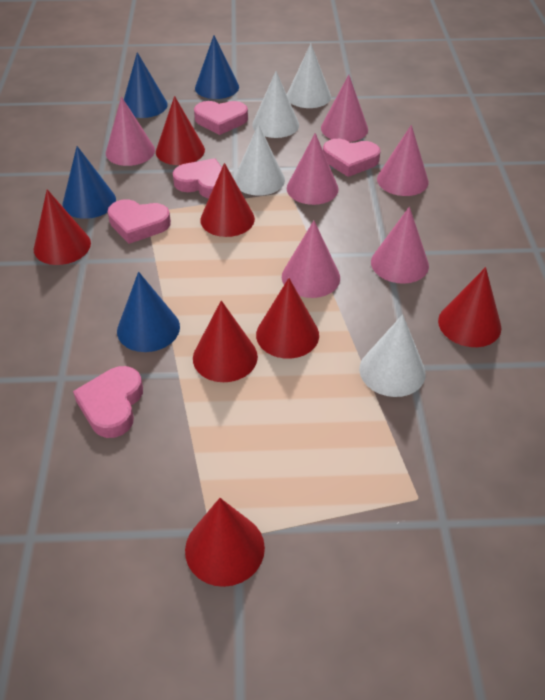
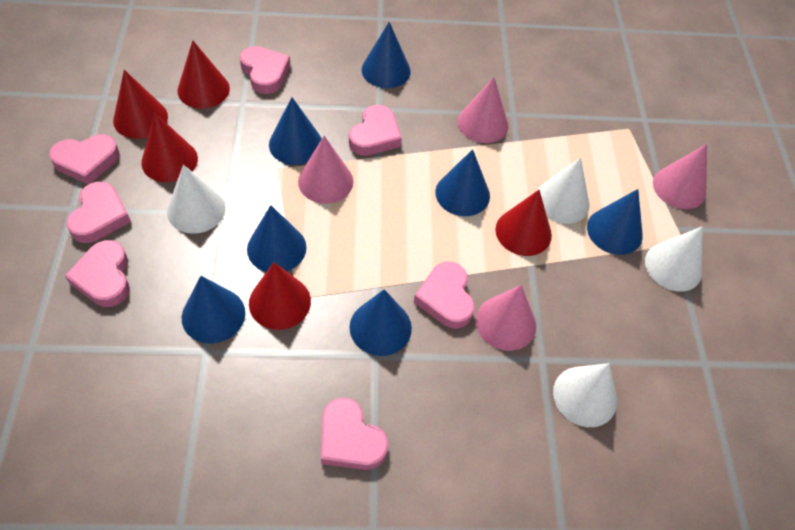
blue cone: 4 -> 7
pink cone: 6 -> 4
pink heart: 5 -> 7
red cone: 7 -> 5

